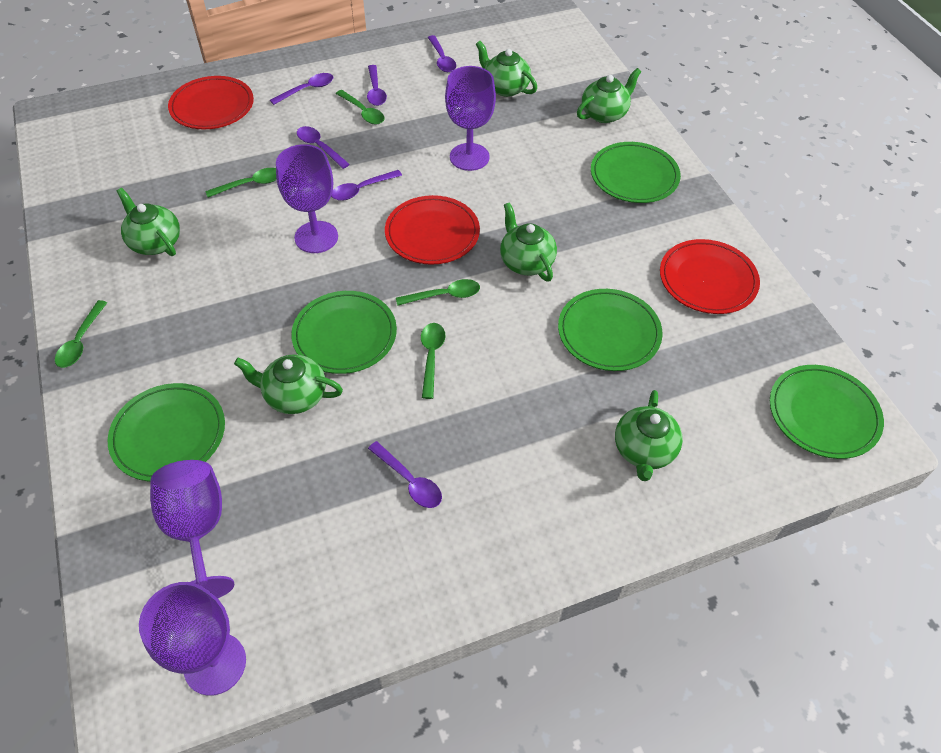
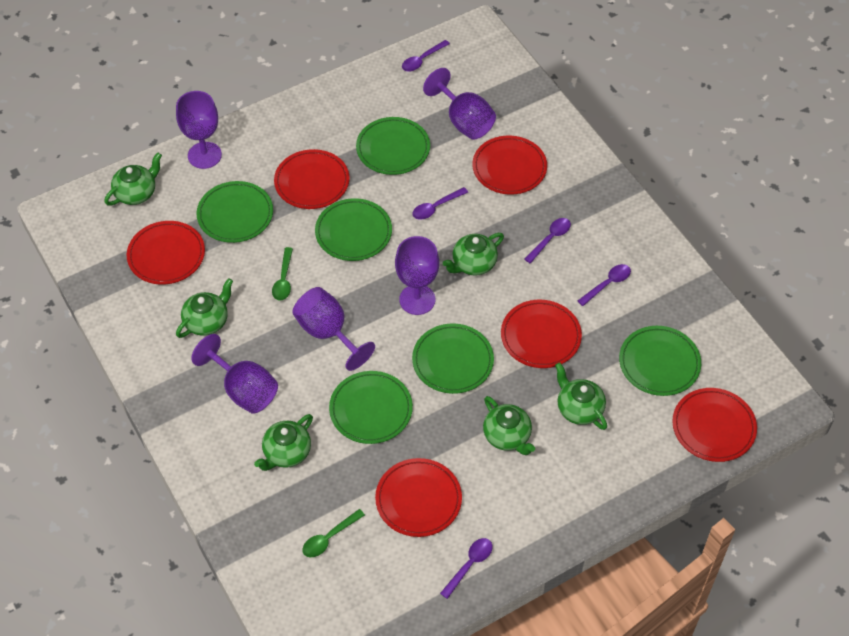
green plate: 5 -> 6
green spoon: 5 -> 2
purple goblet: 4 -> 5
purple spoon: 6 -> 5
red plate: 3 -> 6

